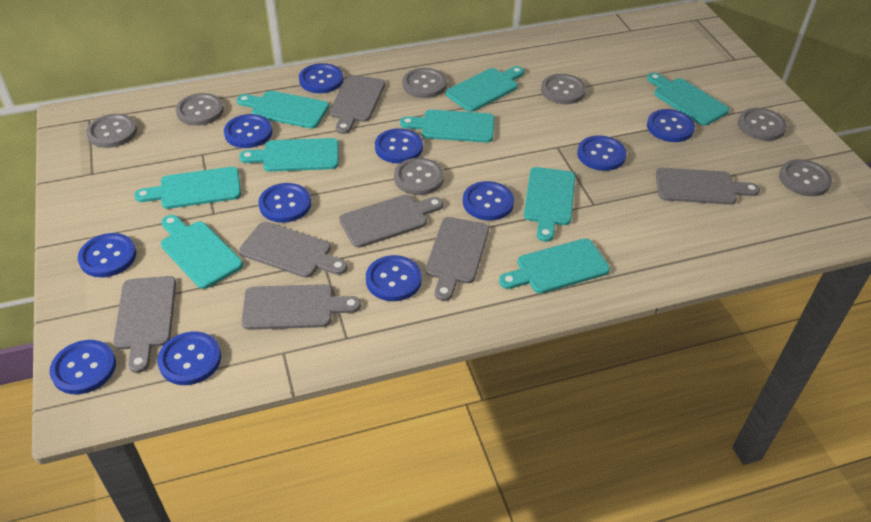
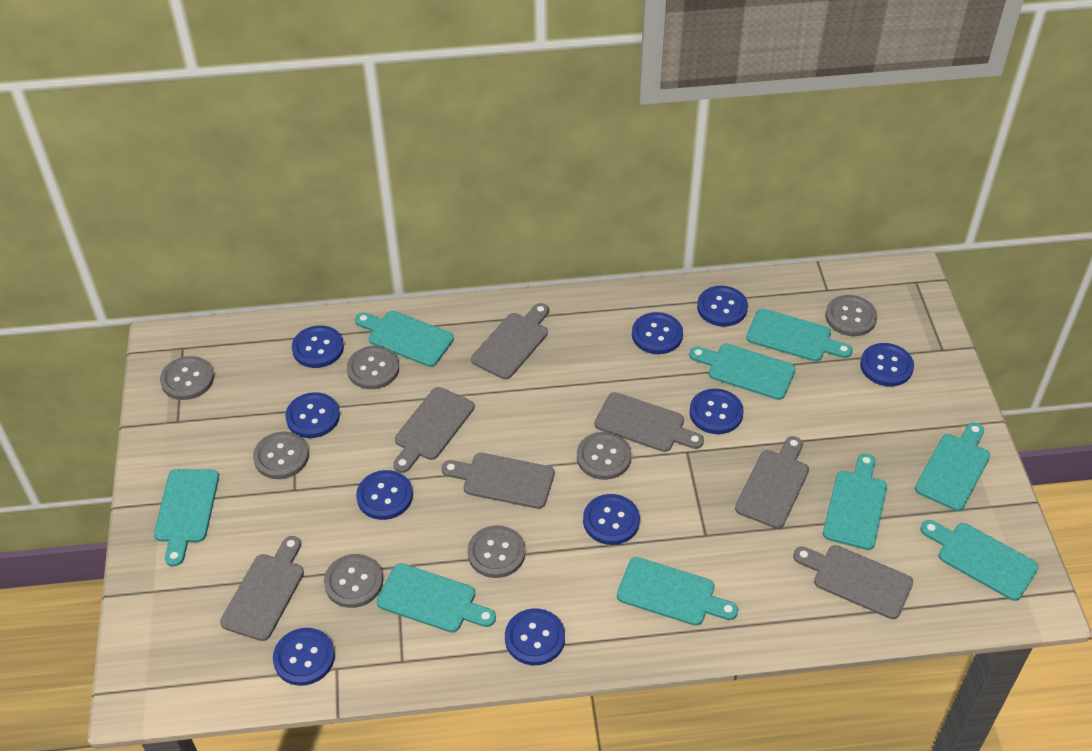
blue button: 11 -> 10

